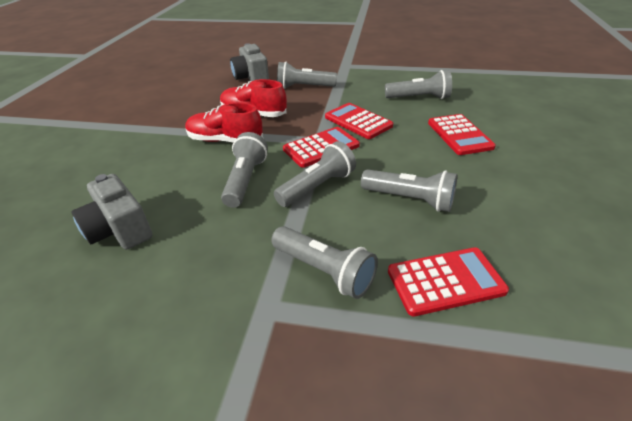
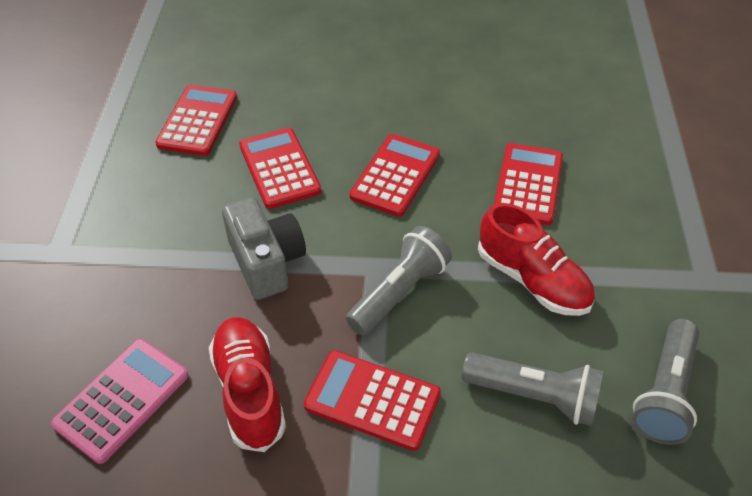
grey camera: 2 -> 1
grey flashlight: 6 -> 3
pink calculator: 0 -> 1
red calculator: 4 -> 5

